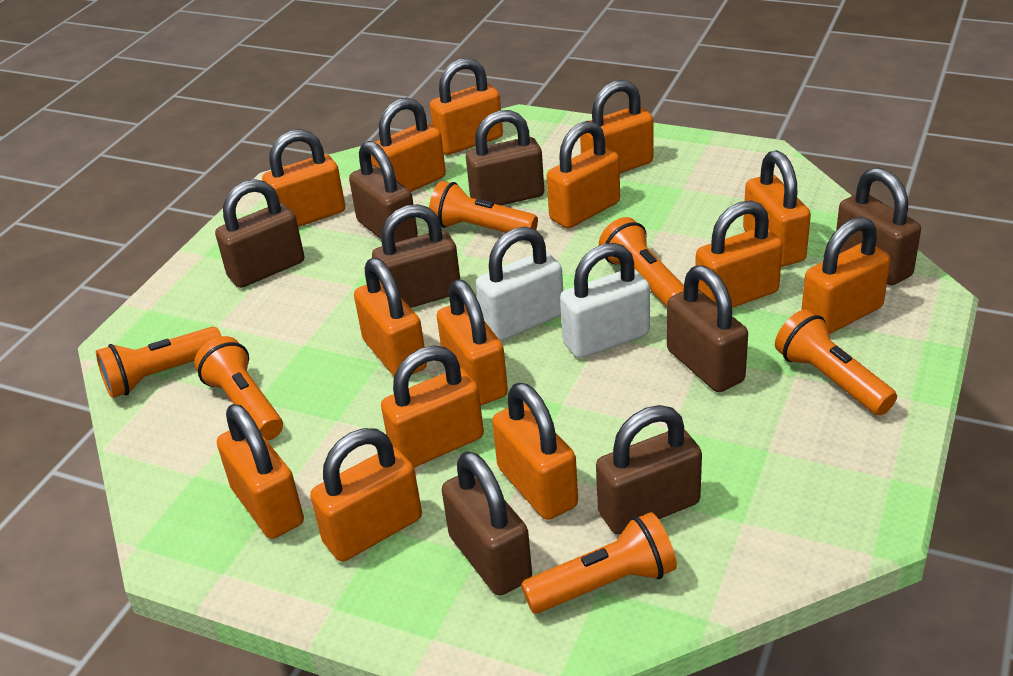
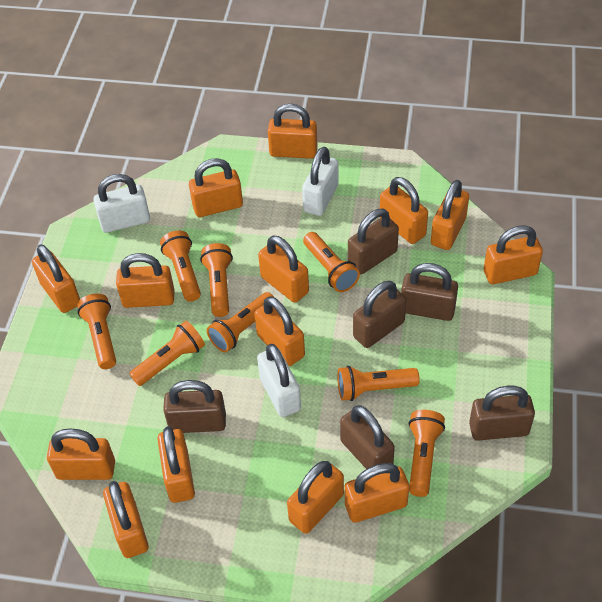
brown padlock: 8 -> 6
orange flashlight: 6 -> 8
white padlock: 2 -> 3

